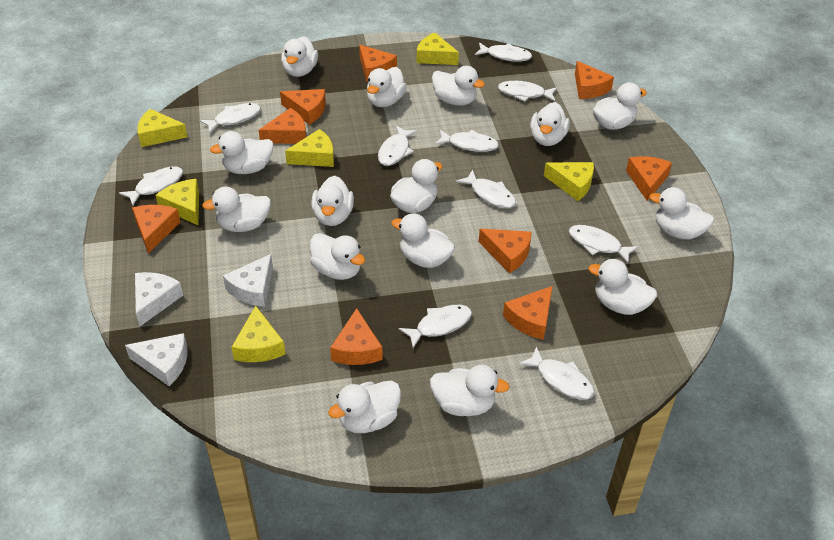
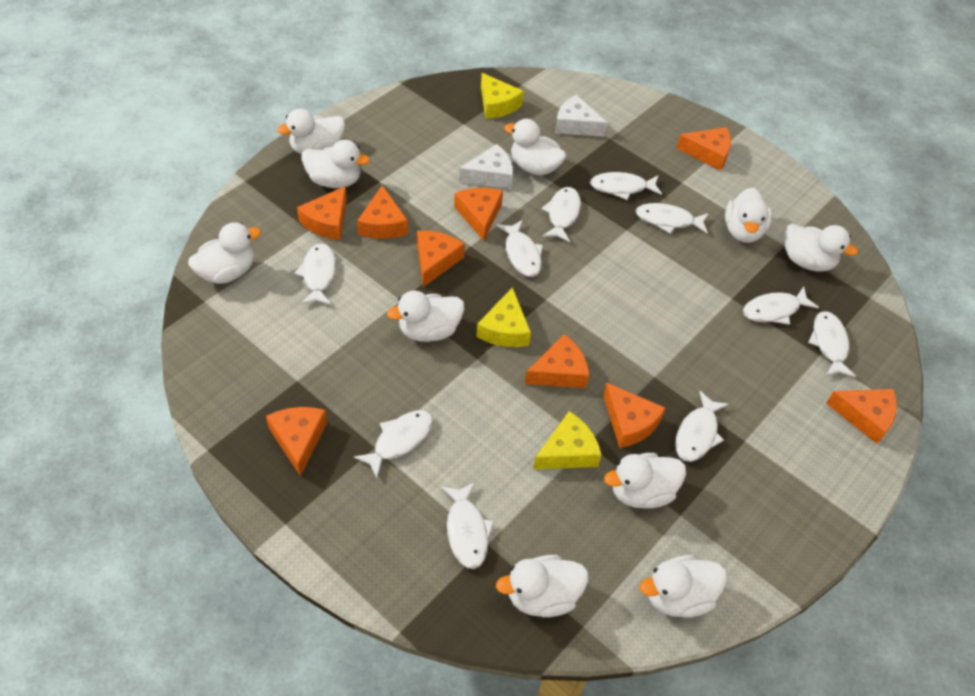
white cheese: 3 -> 2
white duck: 15 -> 10
yellow cheese: 6 -> 3

